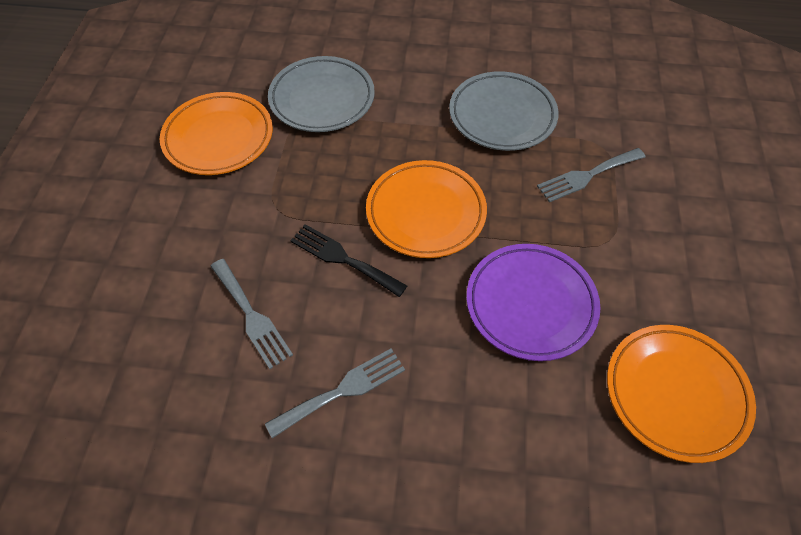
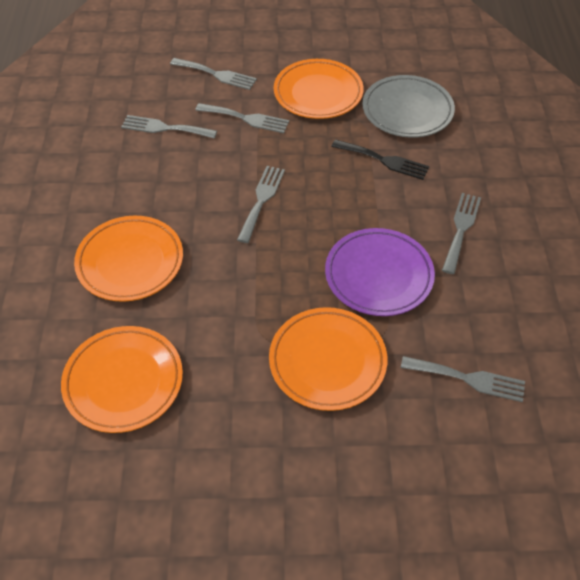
grey fork: 3 -> 6
grey plate: 2 -> 1
orange plate: 3 -> 4

